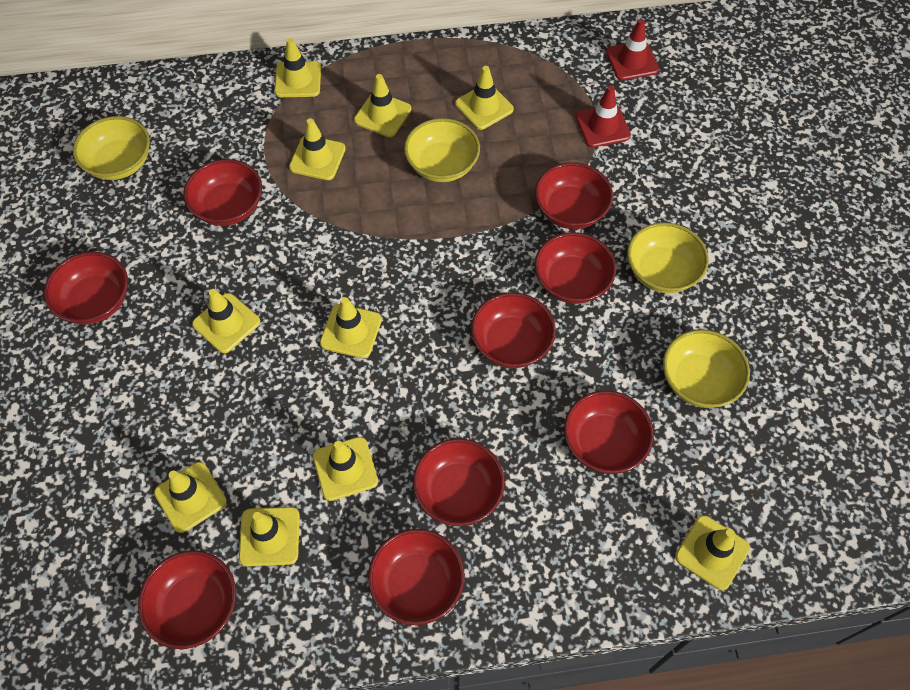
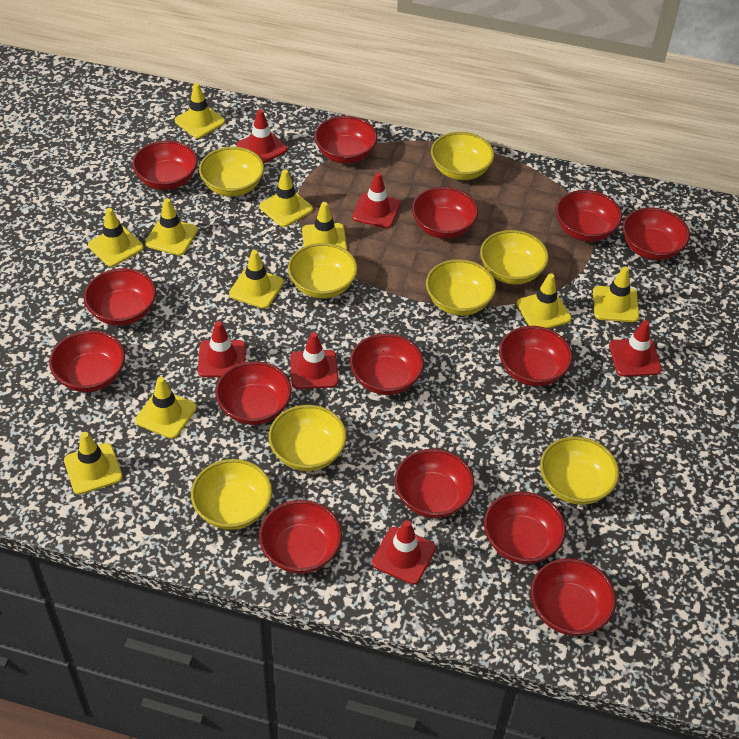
red bowl: 9 -> 14
red traffic cone: 2 -> 6
yellow bowl: 4 -> 8

